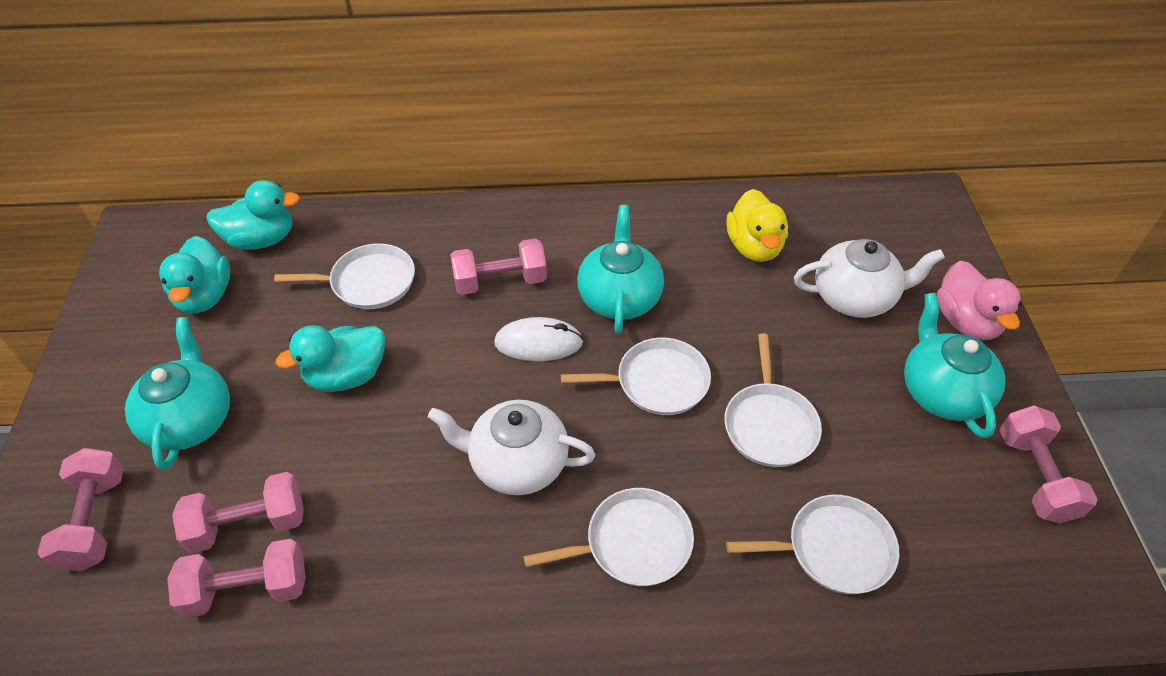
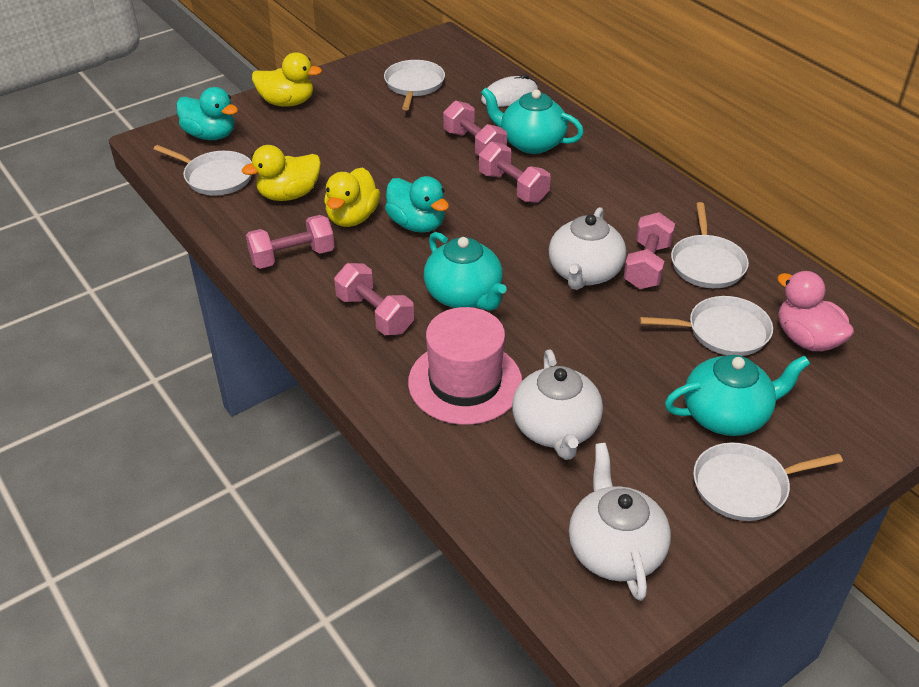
pink hat: 0 -> 1
turquoise duck: 3 -> 2
white teapot: 2 -> 3
yellow duck: 1 -> 3

